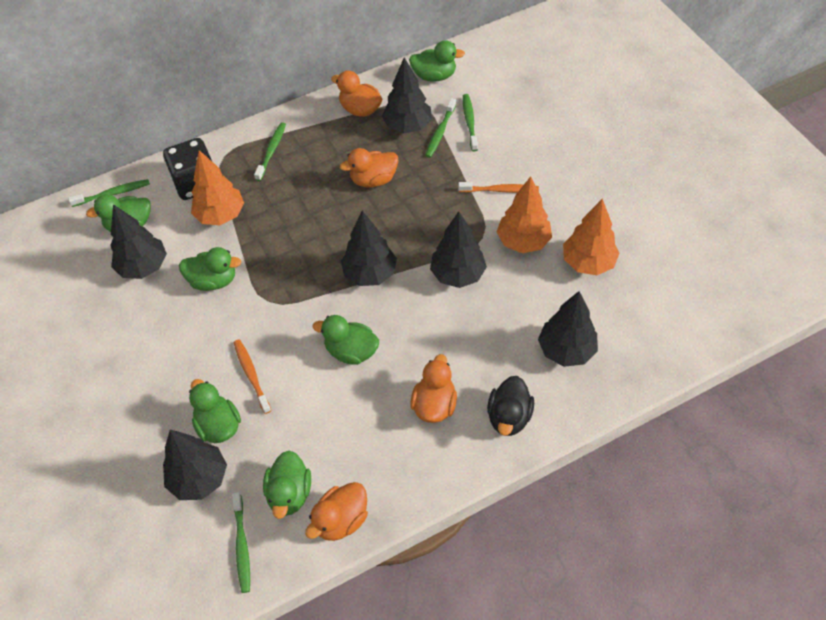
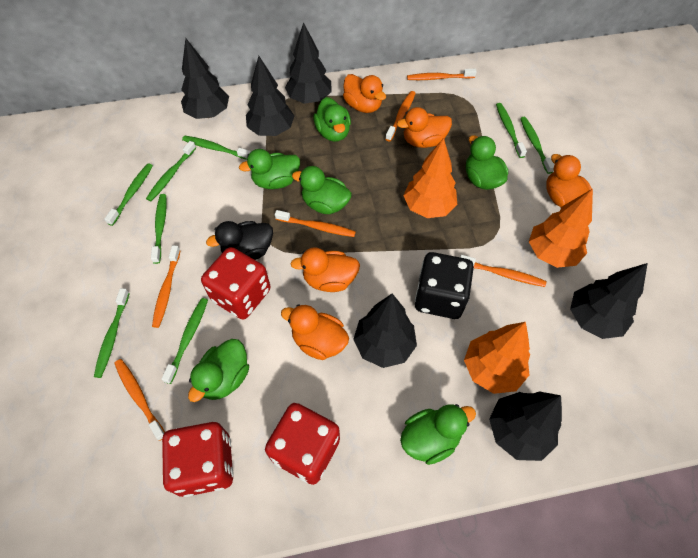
green toothbrush: 5 -> 8
orange duck: 4 -> 5
orange toothbrush: 2 -> 6
red dice: 0 -> 3

